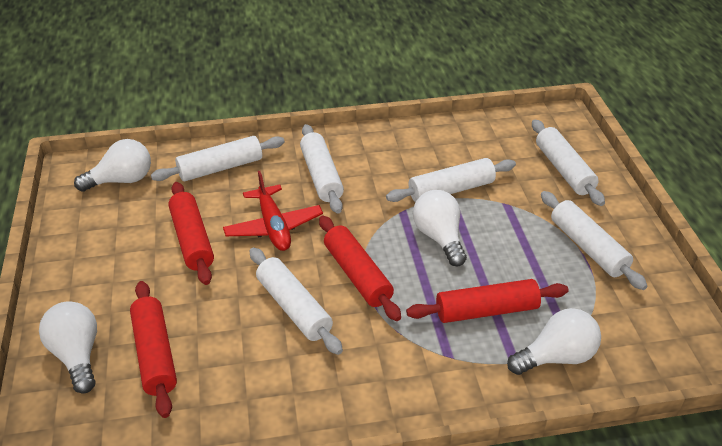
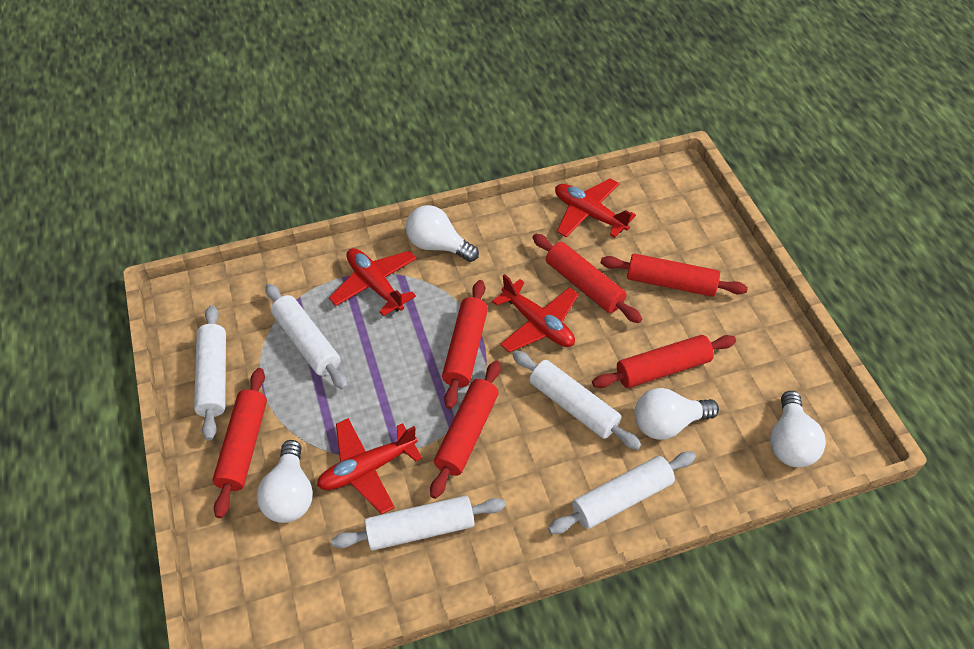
red plane: 1 -> 4
red rolling pin: 4 -> 6
white rolling pin: 6 -> 5

